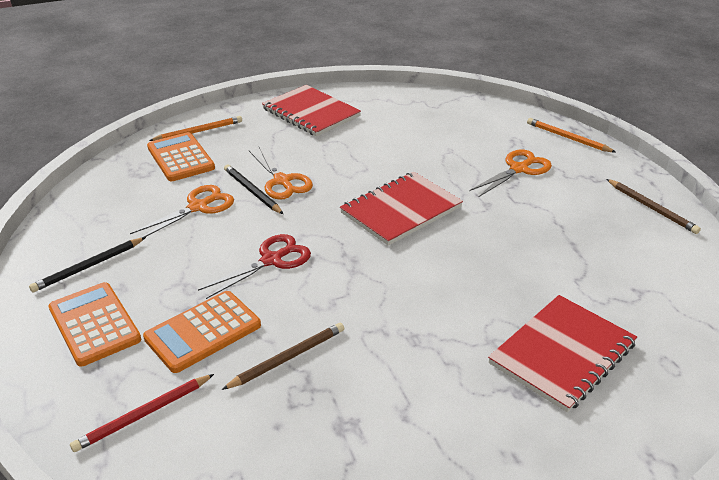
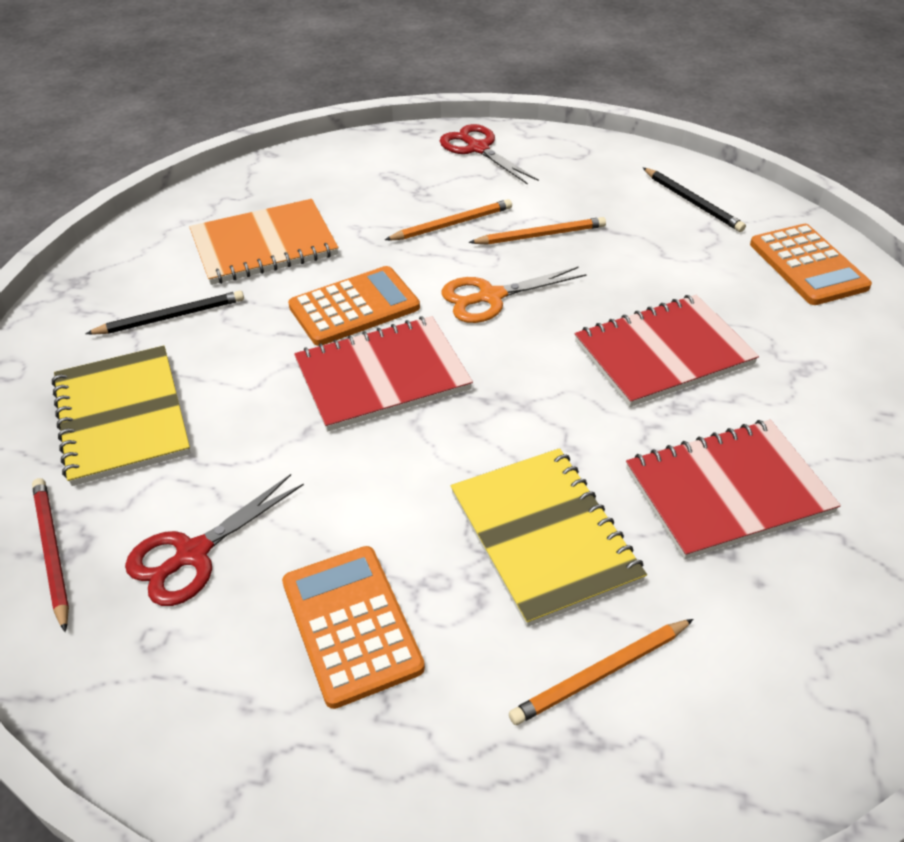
brown pencil: 2 -> 0
orange notebook: 0 -> 1
orange pencil: 2 -> 3
orange scissors: 3 -> 1
red scissors: 1 -> 2
yellow notebook: 0 -> 2

